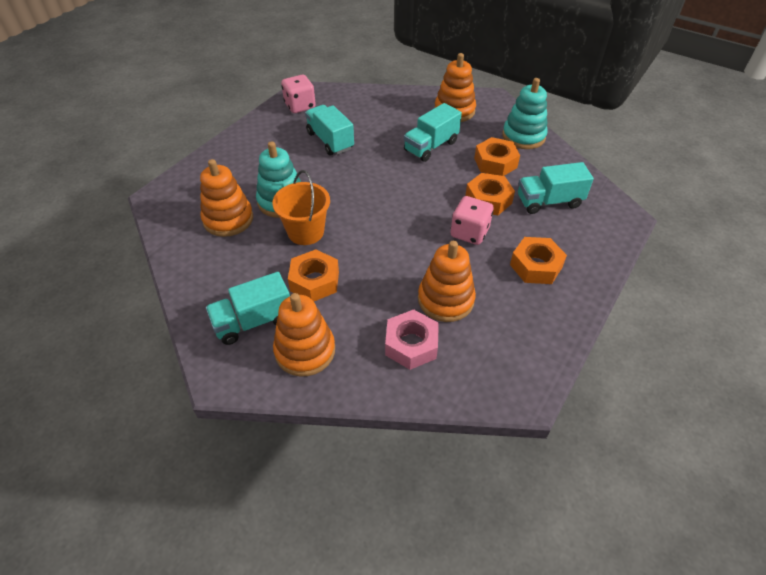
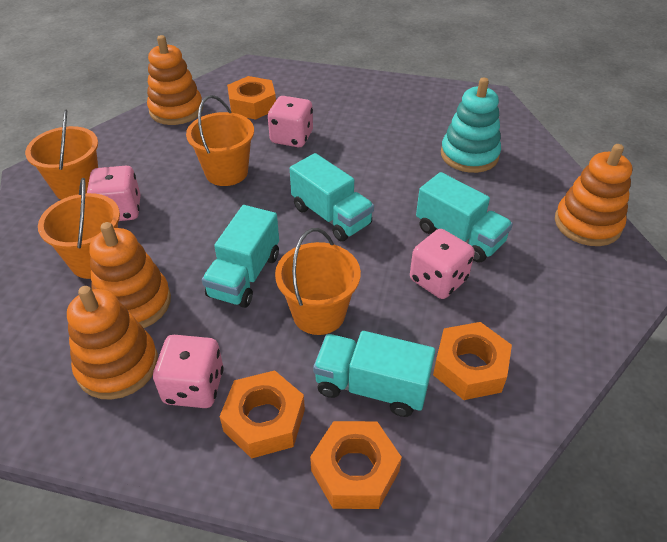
orange bucket: 1 -> 4
pink dice: 2 -> 4
pink nut: 1 -> 0
turquoise stacking toy: 2 -> 1

